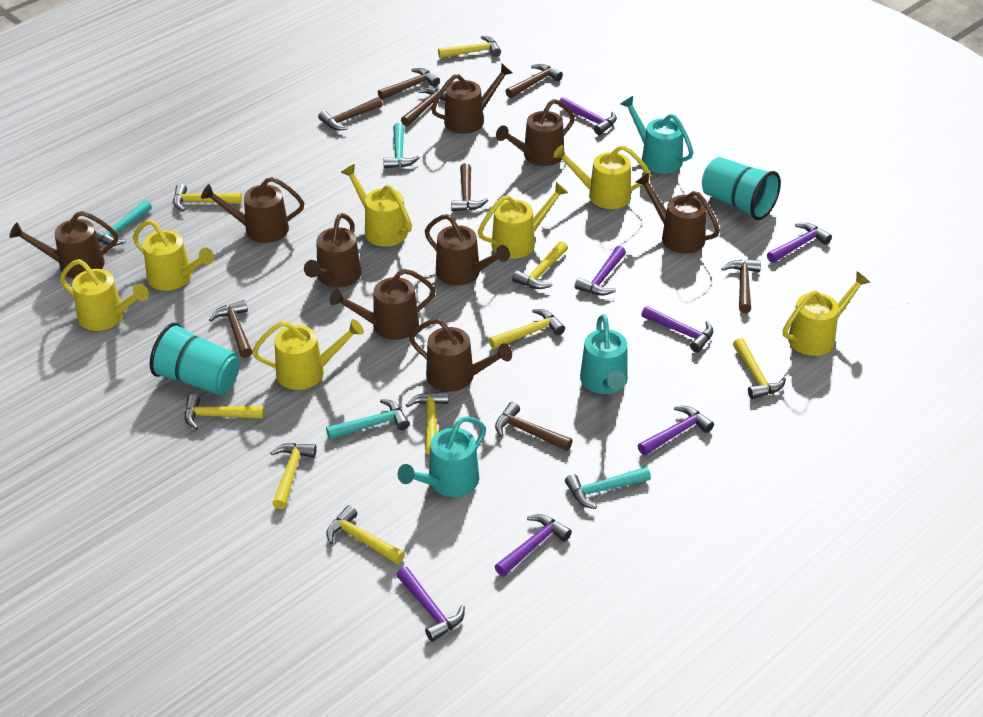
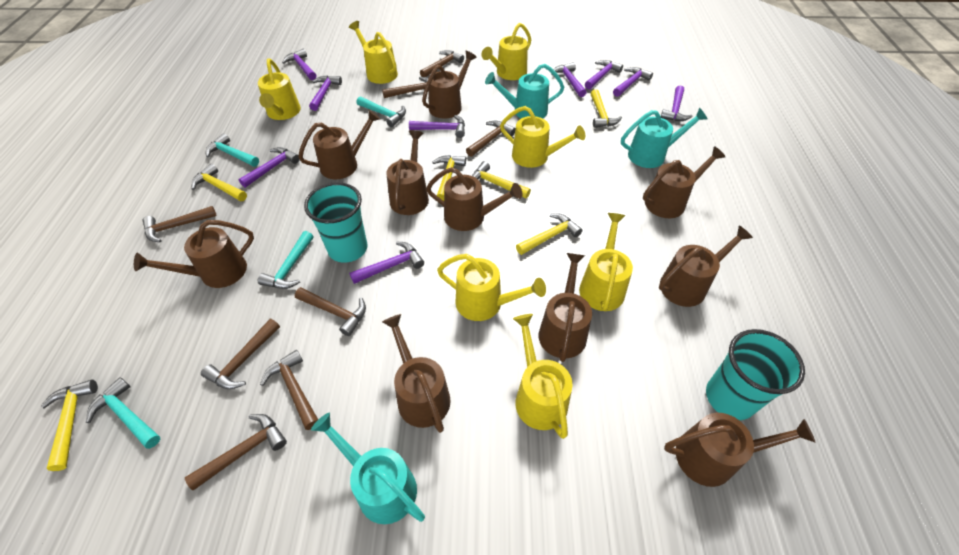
brown watering can: 9 -> 10
purple hammer: 7 -> 9
yellow hammer: 9 -> 6

